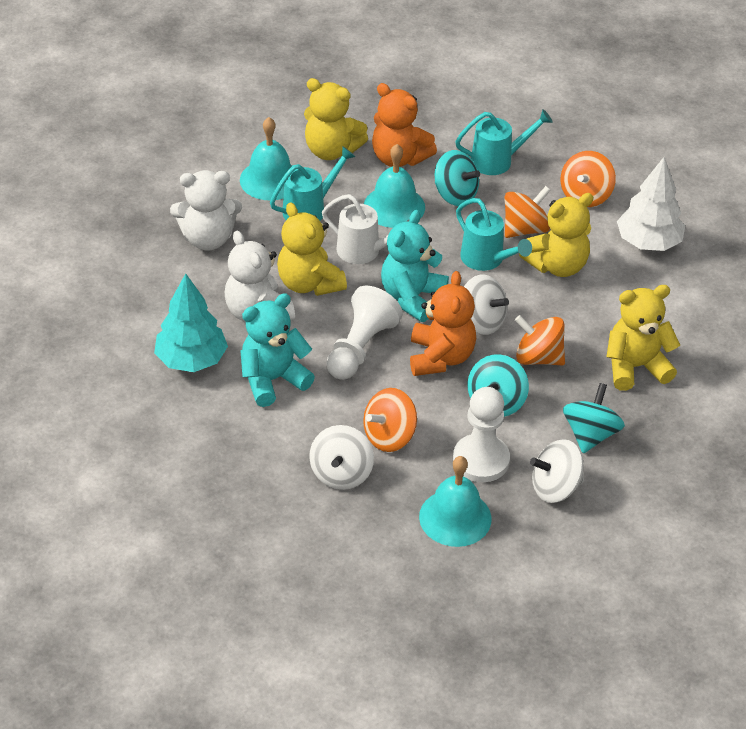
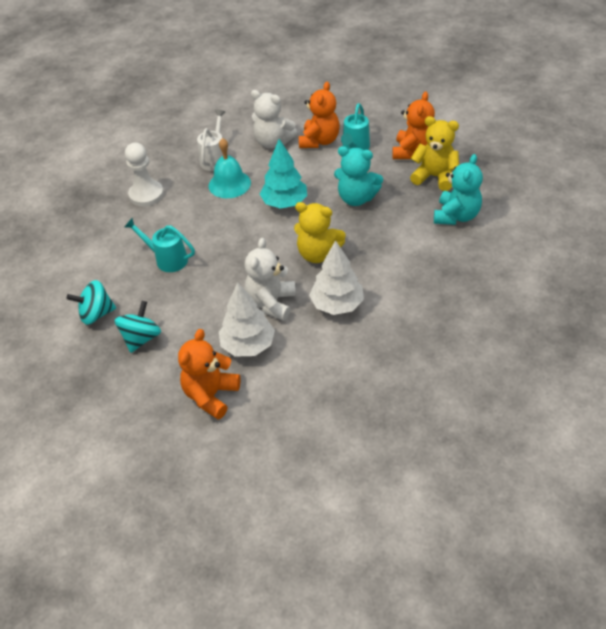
orange spinning top: 4 -> 0
orange teddy bear: 2 -> 3
turquoise bell: 3 -> 1
turquoise spinning top: 3 -> 2
turquoise watering can: 3 -> 2
white pawn: 2 -> 1
white spinning top: 3 -> 0
white tree: 1 -> 2
yellow teddy bear: 4 -> 2

